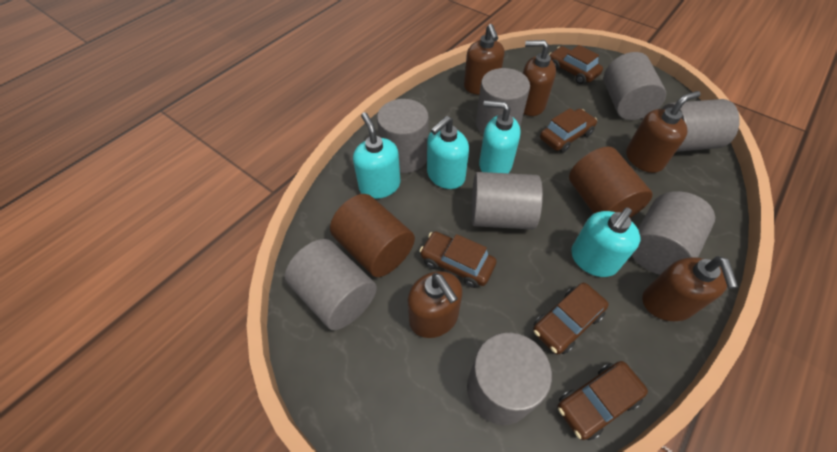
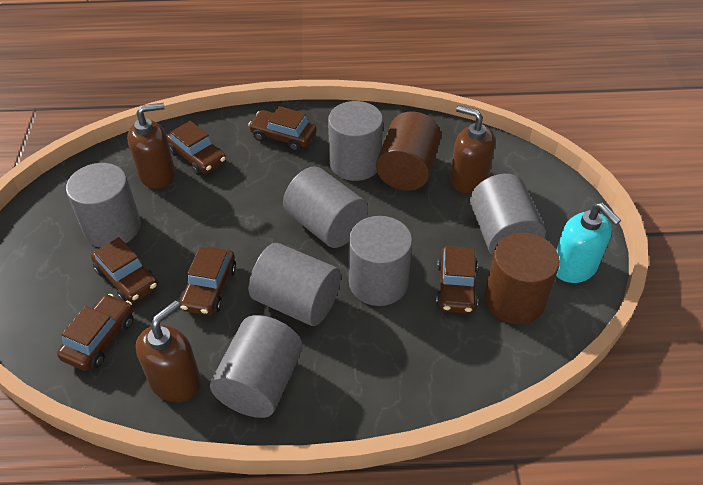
brown car: 5 -> 6
brown soap dispenser: 5 -> 3
grey cylinder: 8 -> 7
turquoise soap dispenser: 4 -> 1

